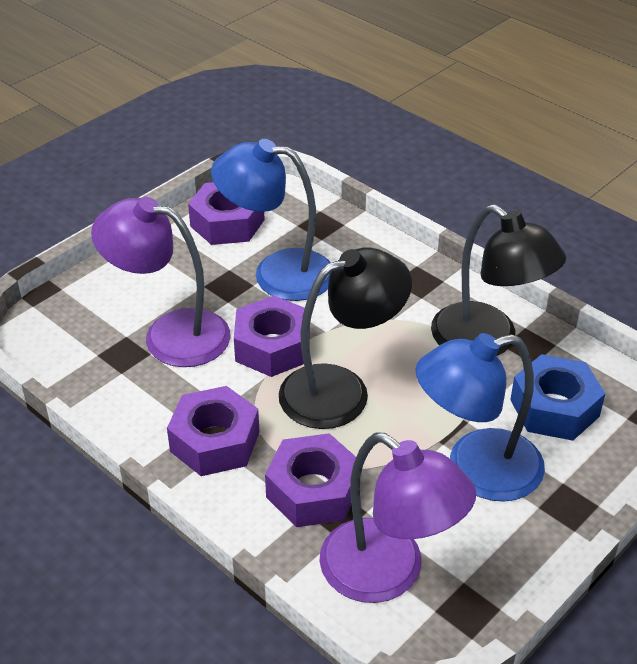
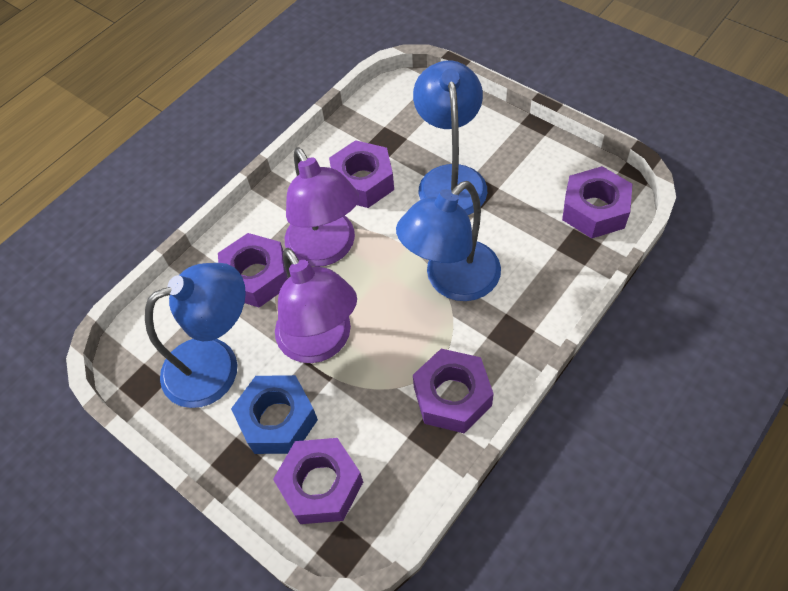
black lamp: 2 -> 0
blue lamp: 2 -> 3
purple nut: 4 -> 5

